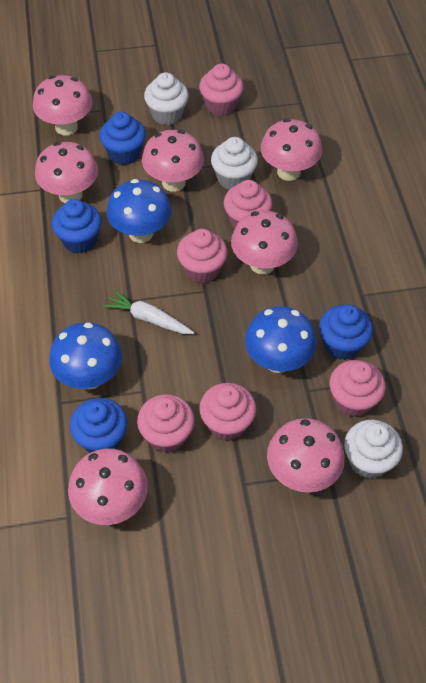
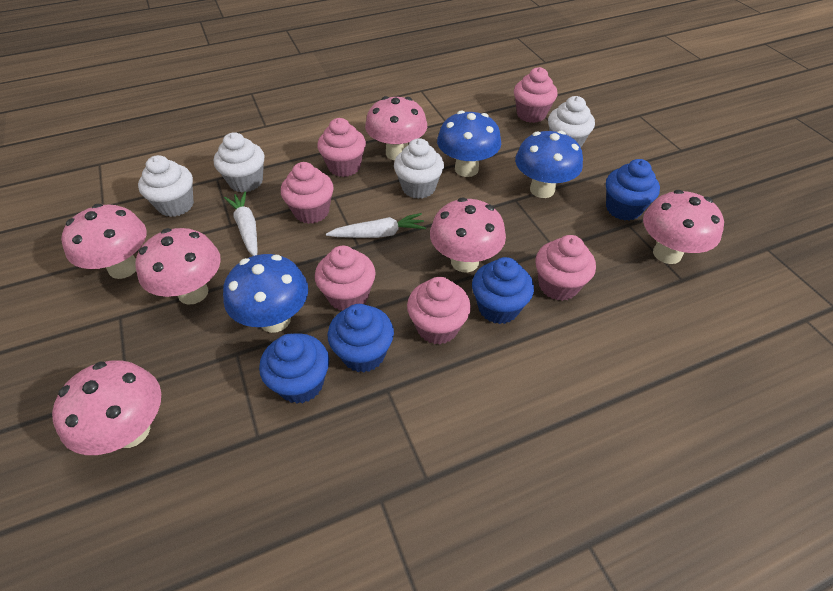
pink mushroom: 7 -> 6
white carrot: 1 -> 2
white cupcake: 3 -> 4

